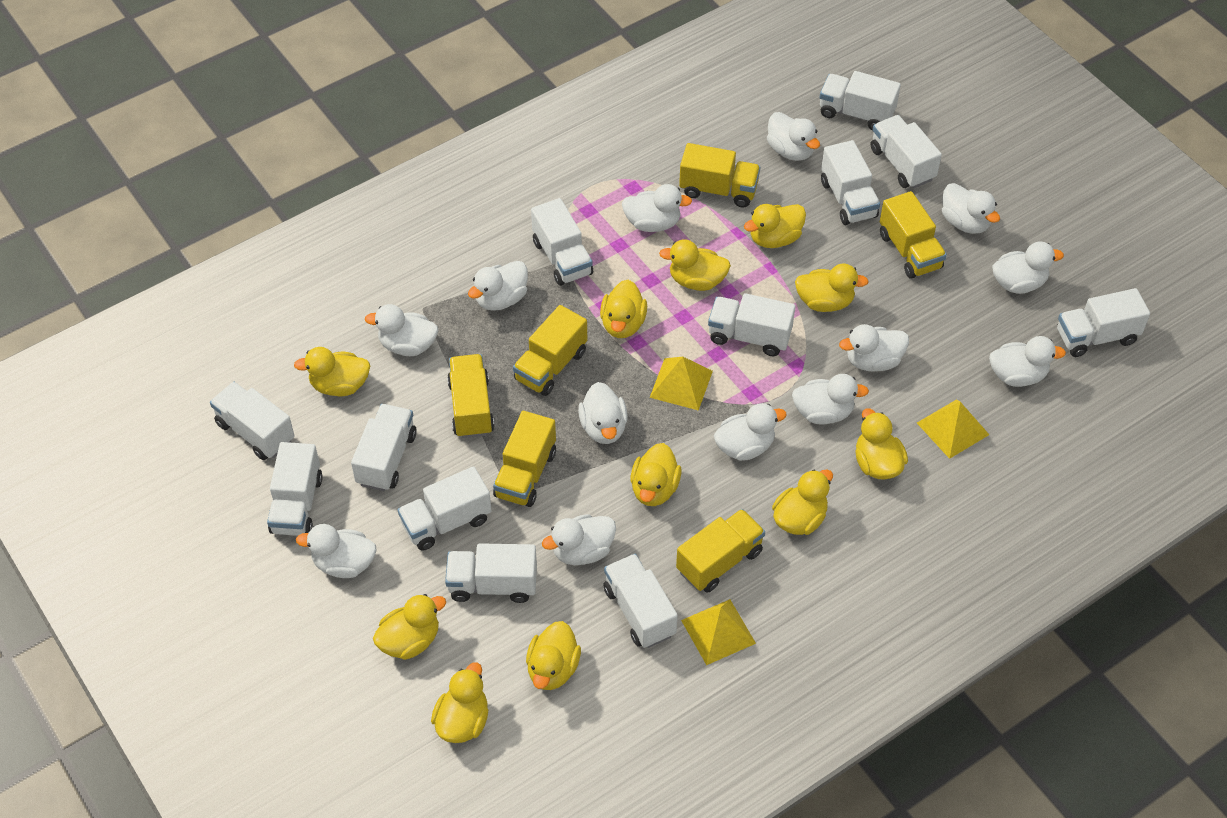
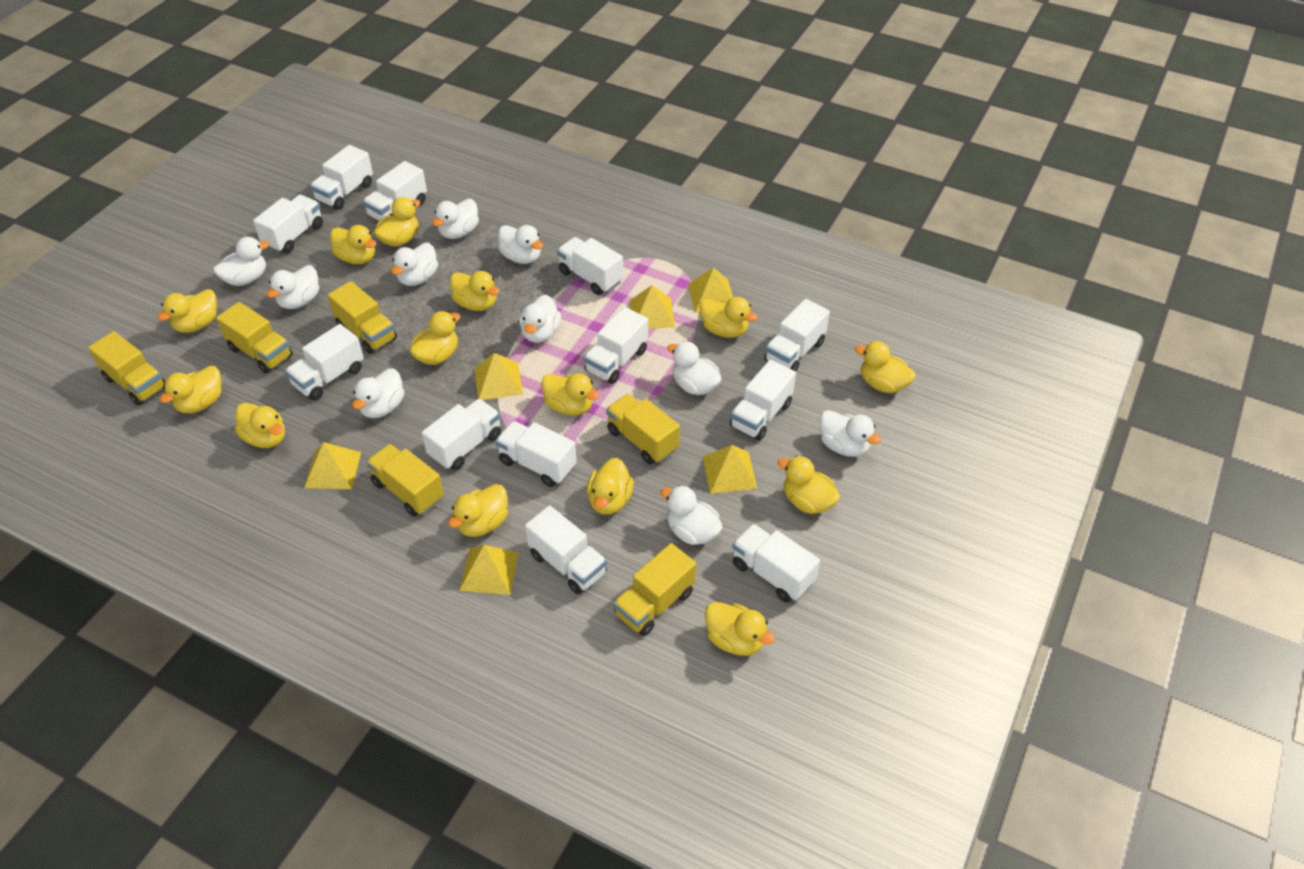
white duck: 13 -> 10
yellow duck: 11 -> 14
yellow pyramid: 3 -> 6

